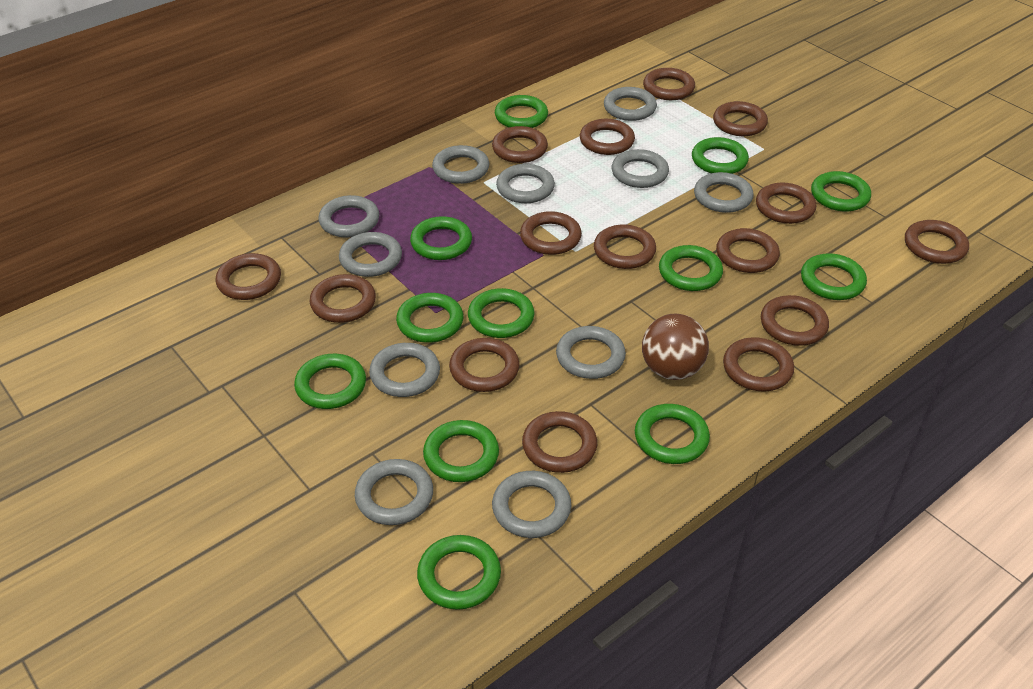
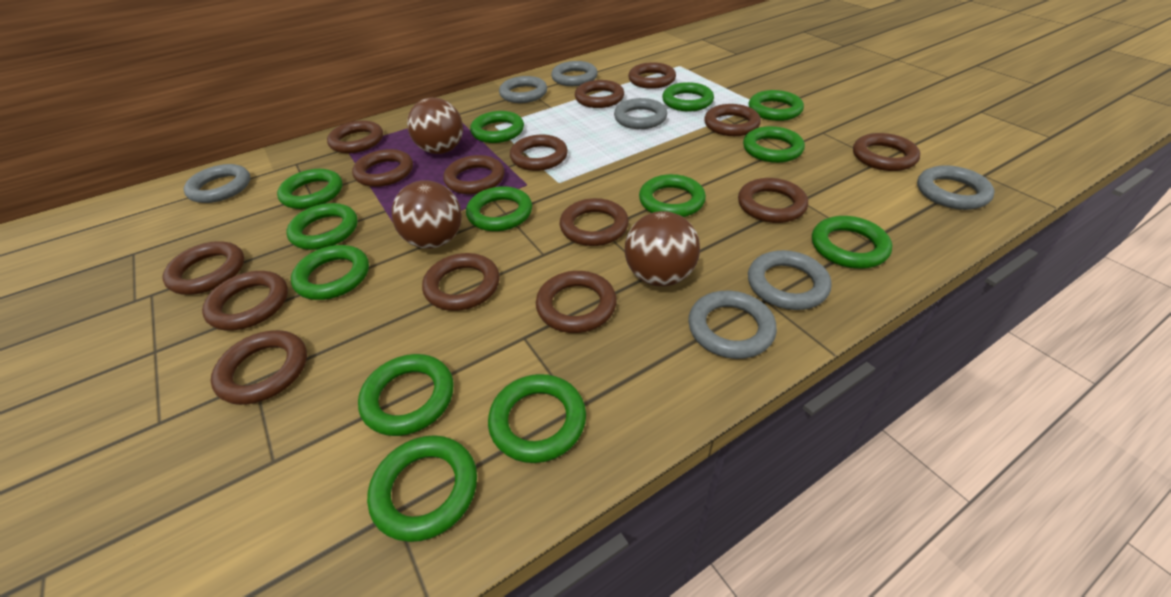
brown ball: 1 -> 3
green ring: 12 -> 13
grey ring: 11 -> 7

